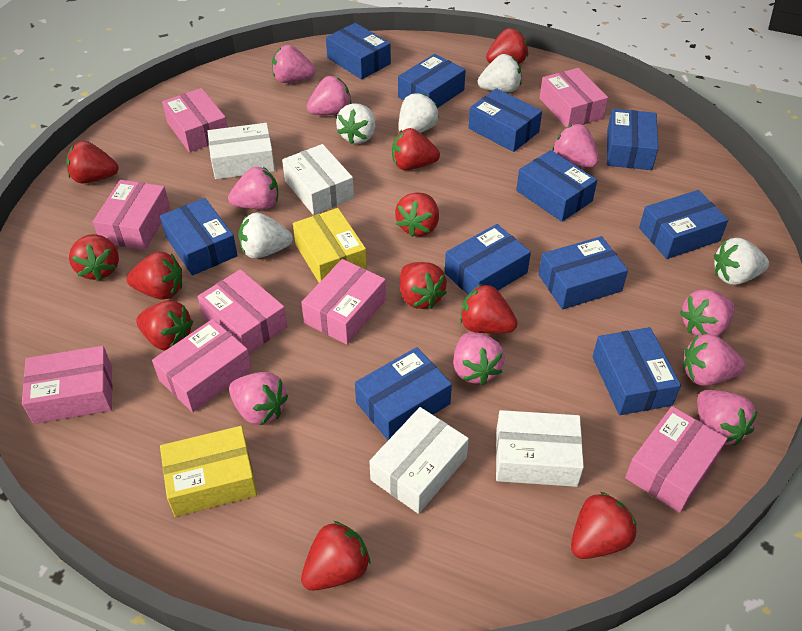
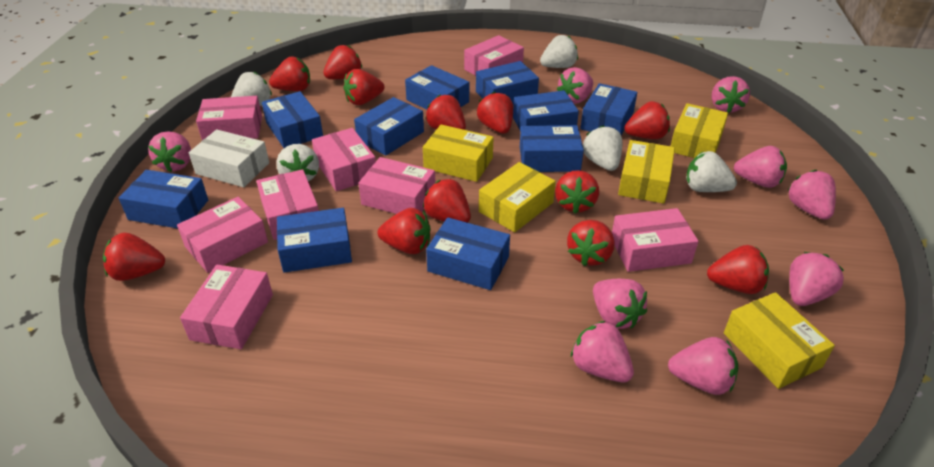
blue box: 11 -> 10
red strawberry: 11 -> 12
white box: 4 -> 1
yellow box: 2 -> 5

